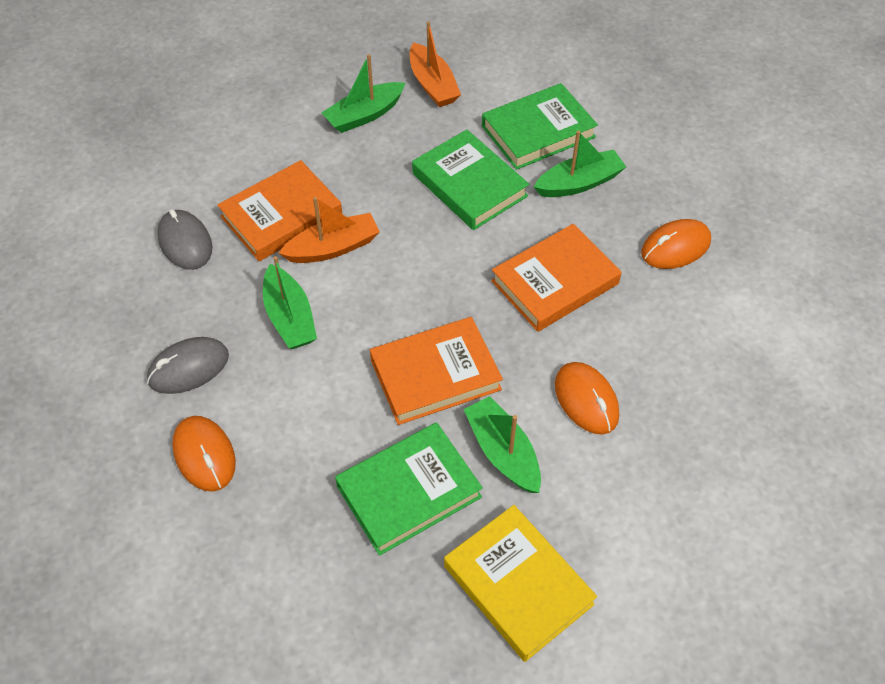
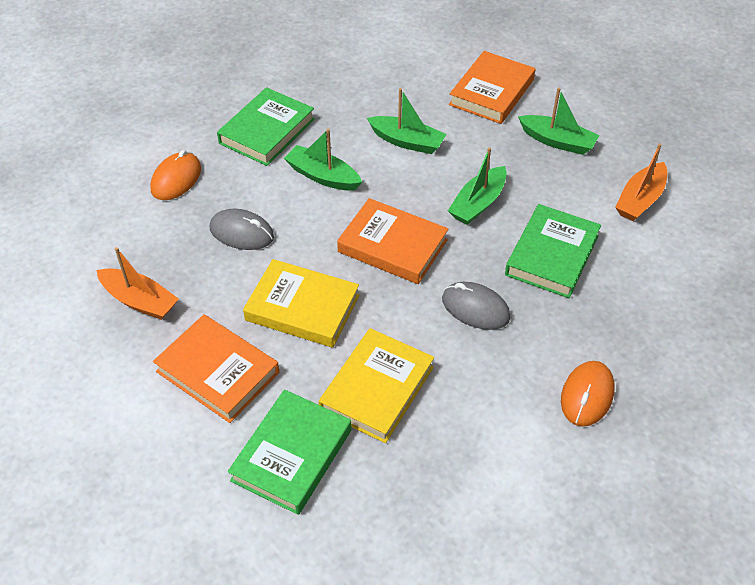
orange mouse: 3 -> 2
yellow book: 1 -> 2

